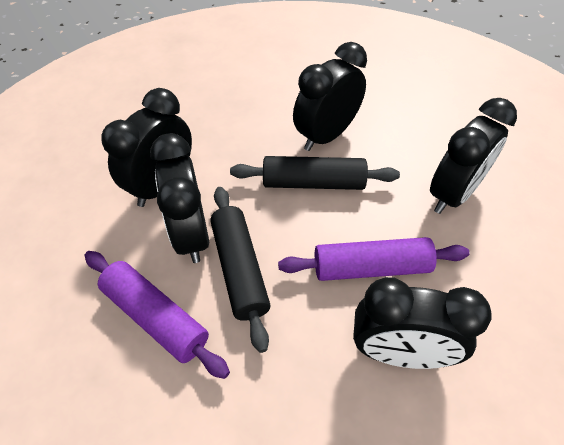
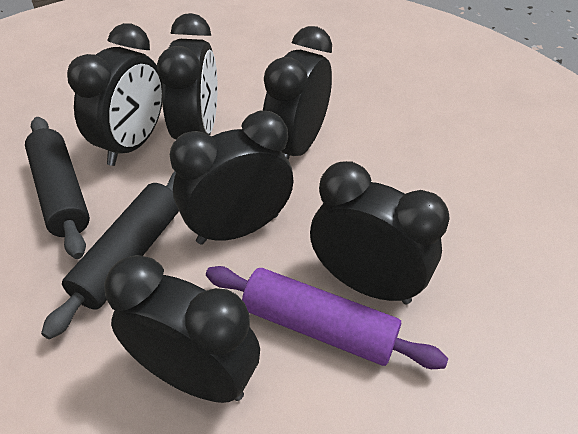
black clock: 5 -> 6
purple rolling pin: 2 -> 1

